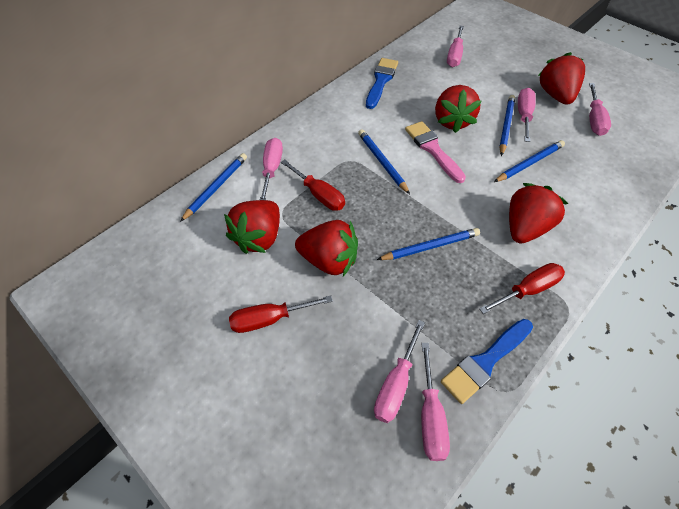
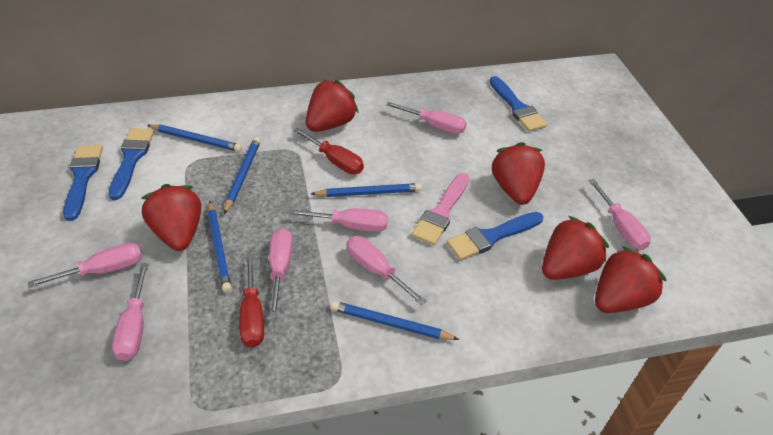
blue brush: 2 -> 4
pink screwdriver: 6 -> 7
red screwdriver: 3 -> 2

